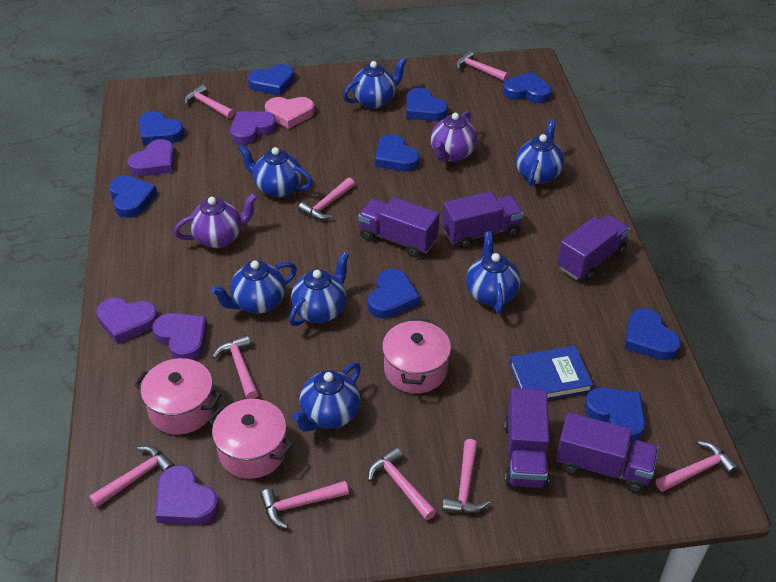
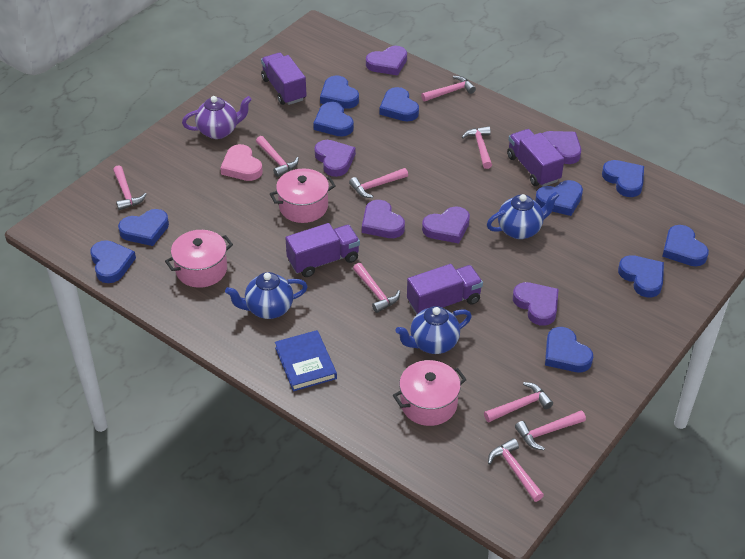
blue heart: 9 -> 10
blue teapot: 7 -> 3
purple heart: 5 -> 6
purple teapot: 2 -> 1
purple truck: 5 -> 4

